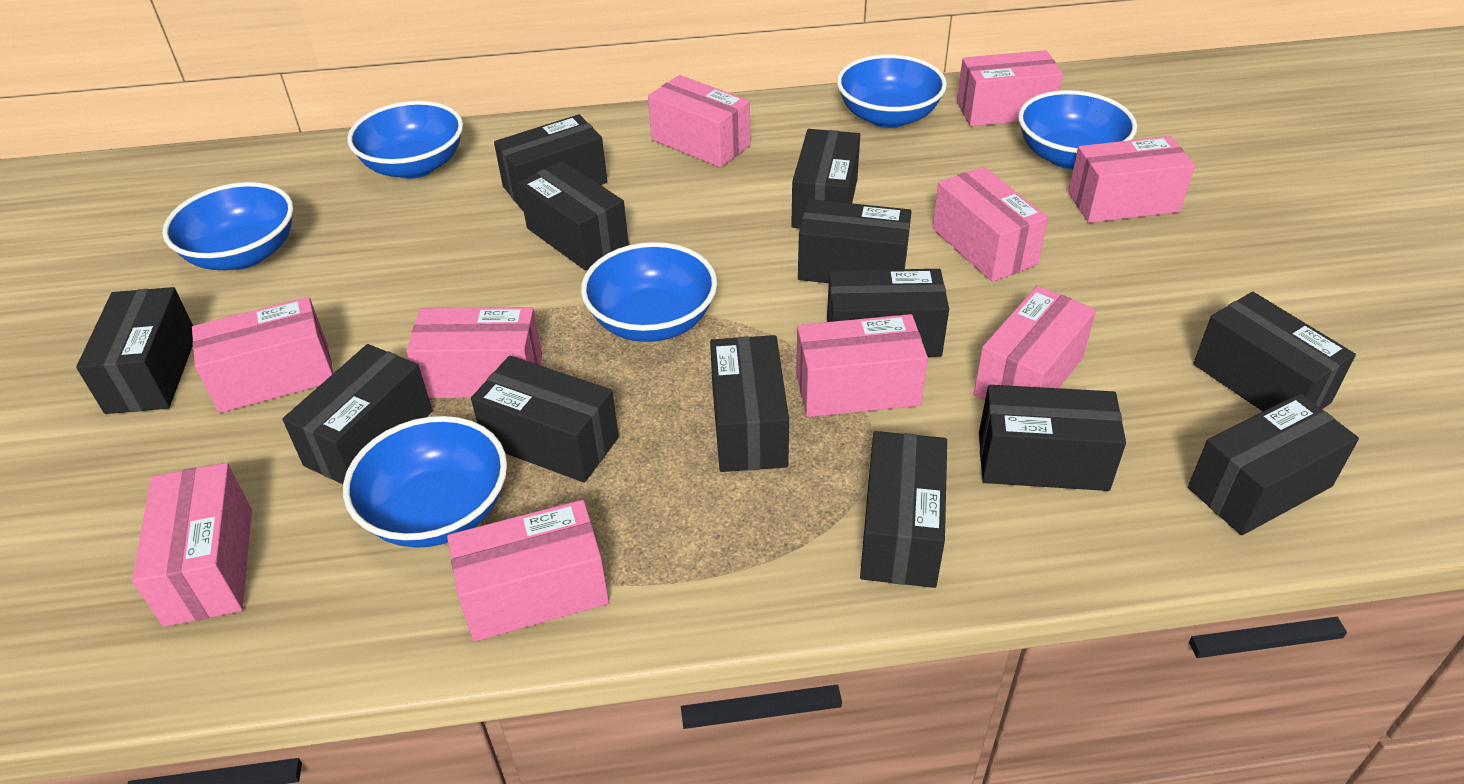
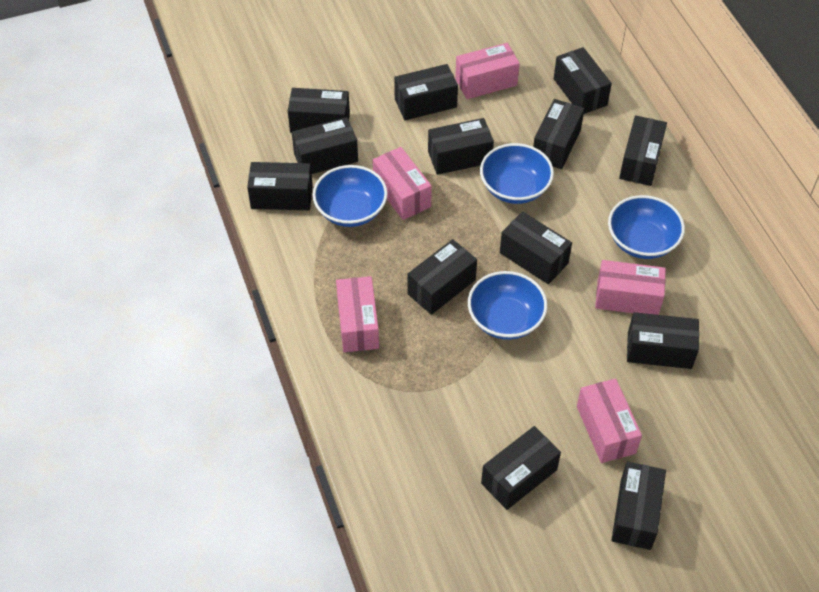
blue bowl: 6 -> 4
pink box: 10 -> 5

